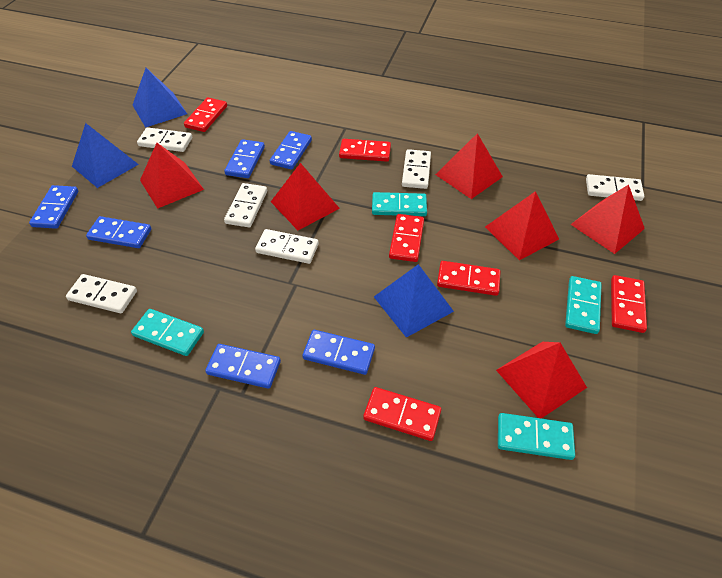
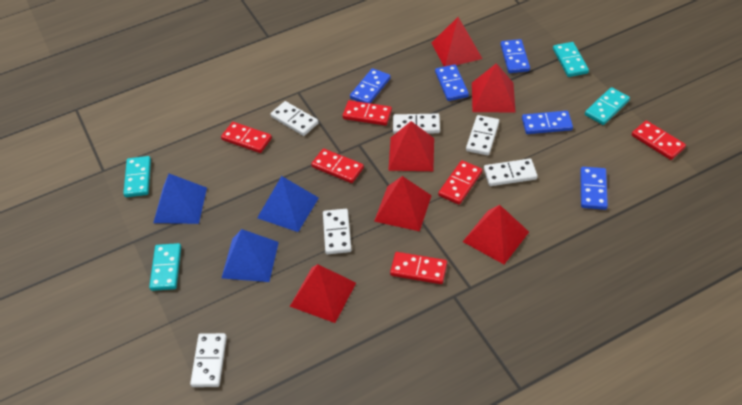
blue domino: 6 -> 5

